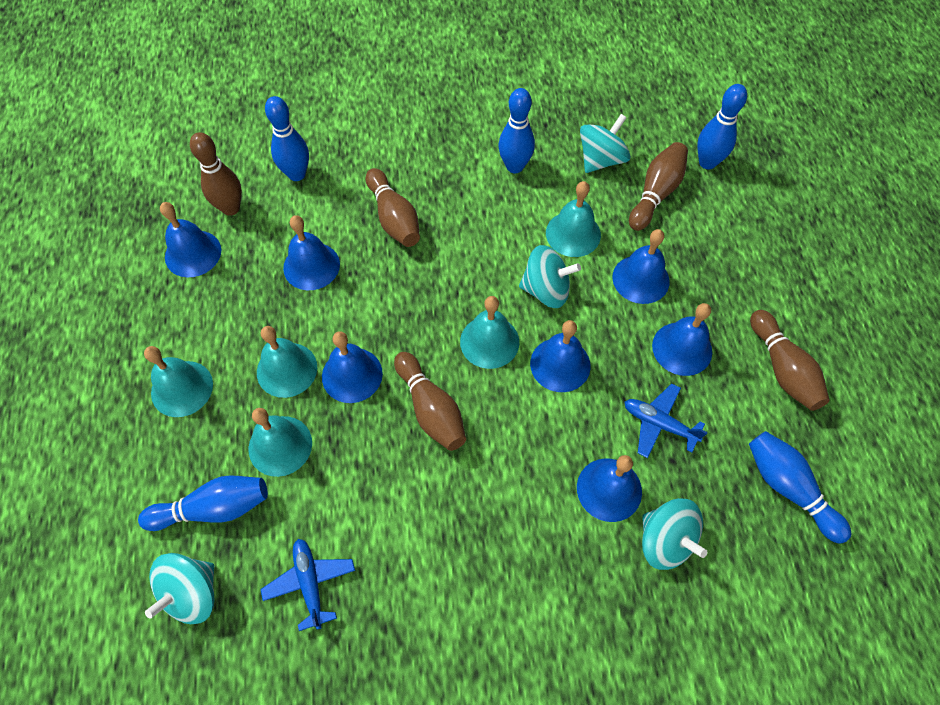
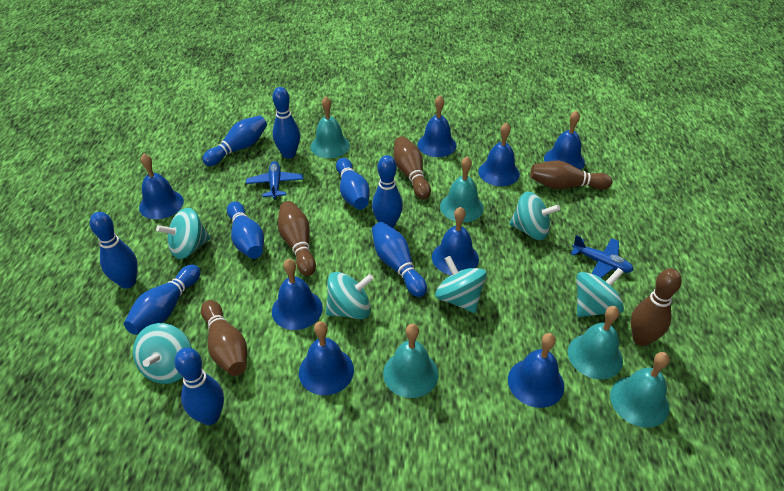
blue bell: 7 -> 8
blue bowling pin: 5 -> 9
turquoise spinning top: 4 -> 6

